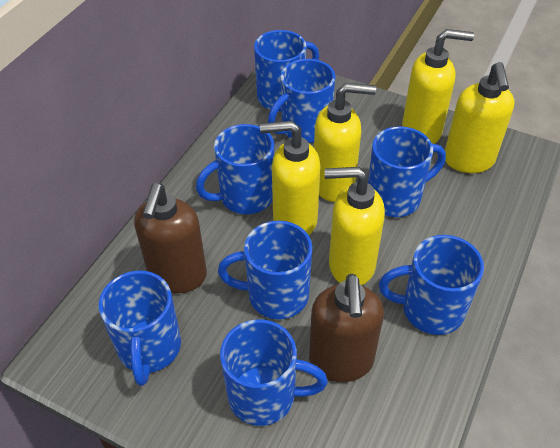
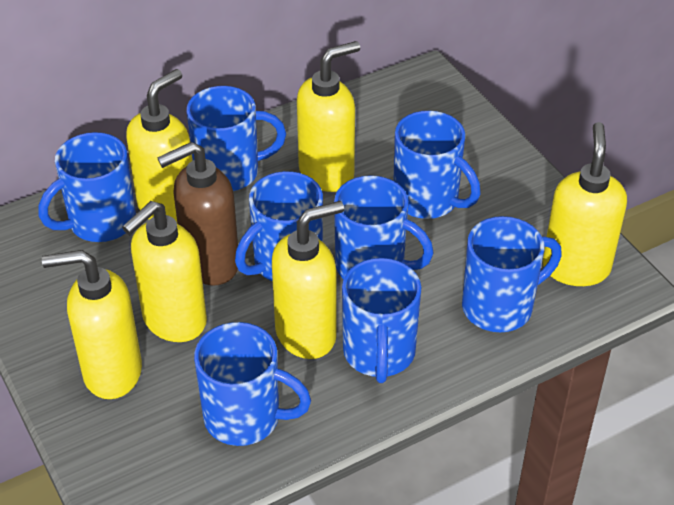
brown soap dispenser: 2 -> 1
yellow soap dispenser: 5 -> 6

